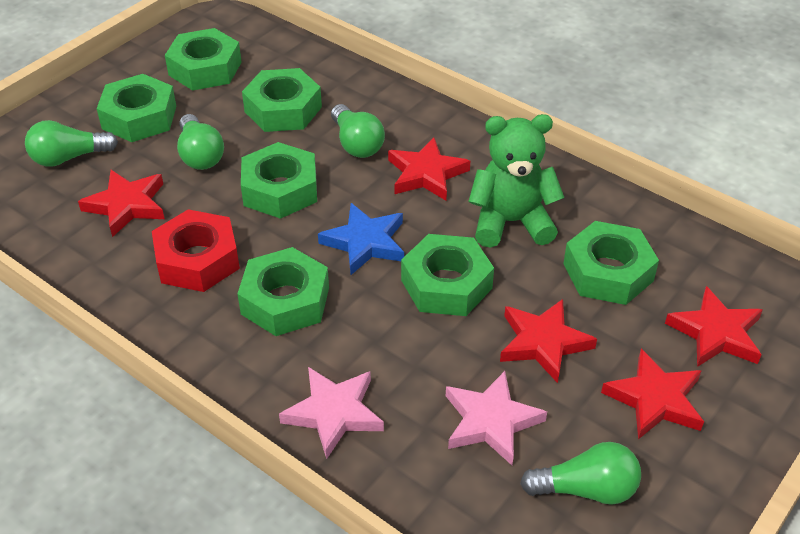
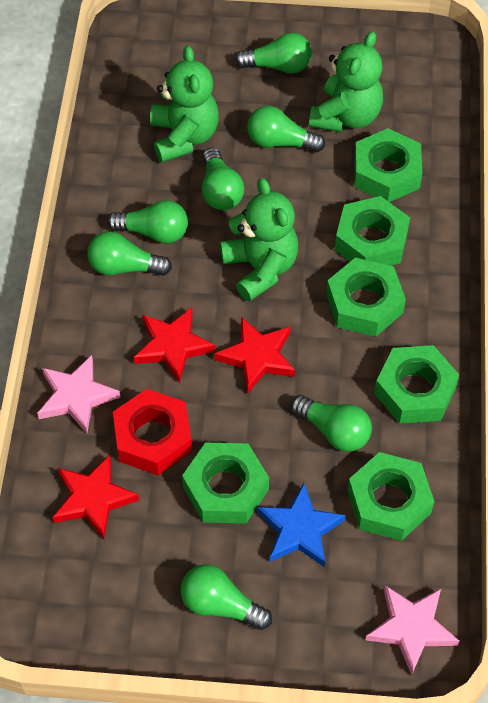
green light bulb: 4 -> 7
green nut: 7 -> 6
green teddy bear: 1 -> 3
red star: 5 -> 3

